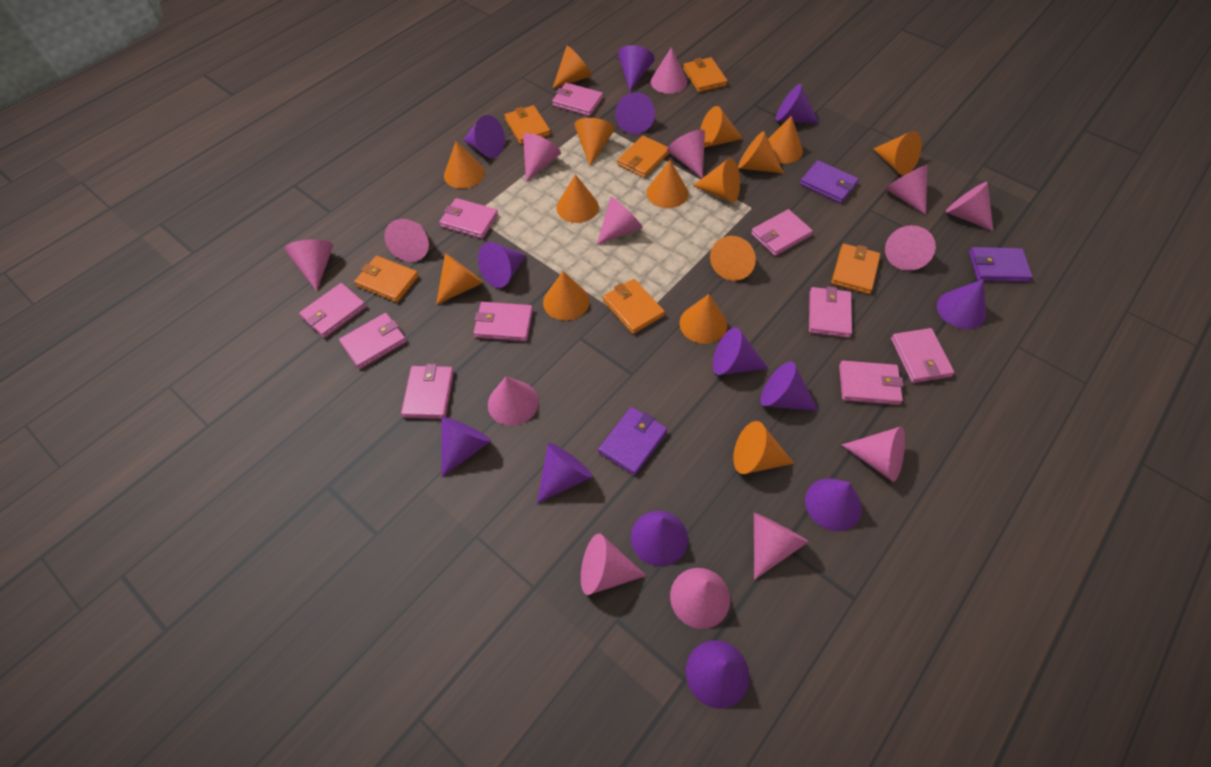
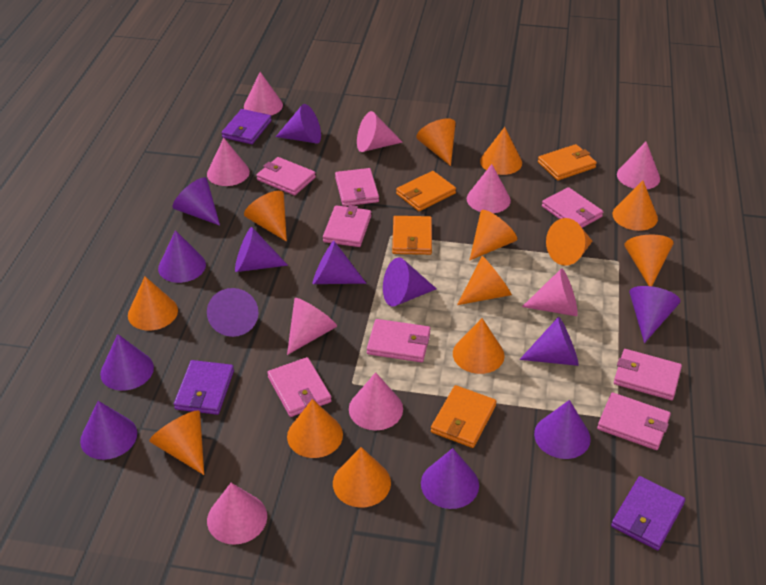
orange cone: 15 -> 13
orange wallet: 6 -> 4
pink cone: 14 -> 9
pink wallet: 10 -> 8

